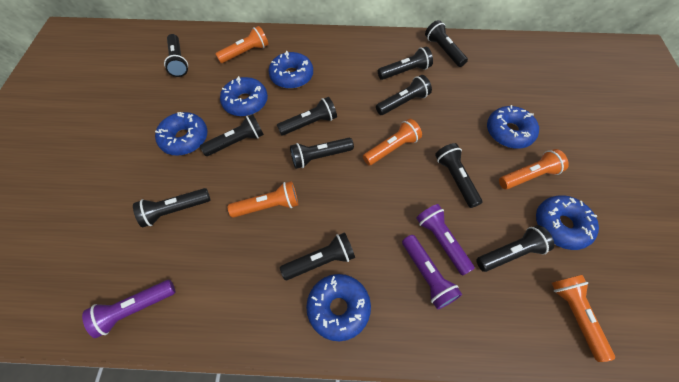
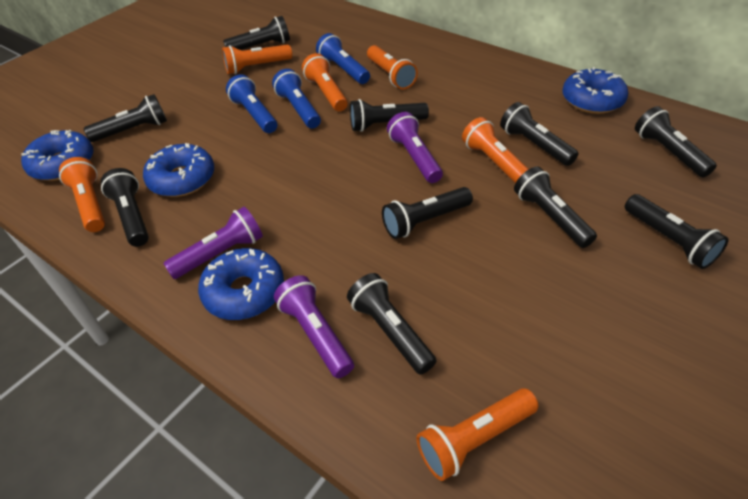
black flashlight: 11 -> 10
blue donut: 6 -> 4
blue flashlight: 0 -> 3
orange flashlight: 5 -> 6

